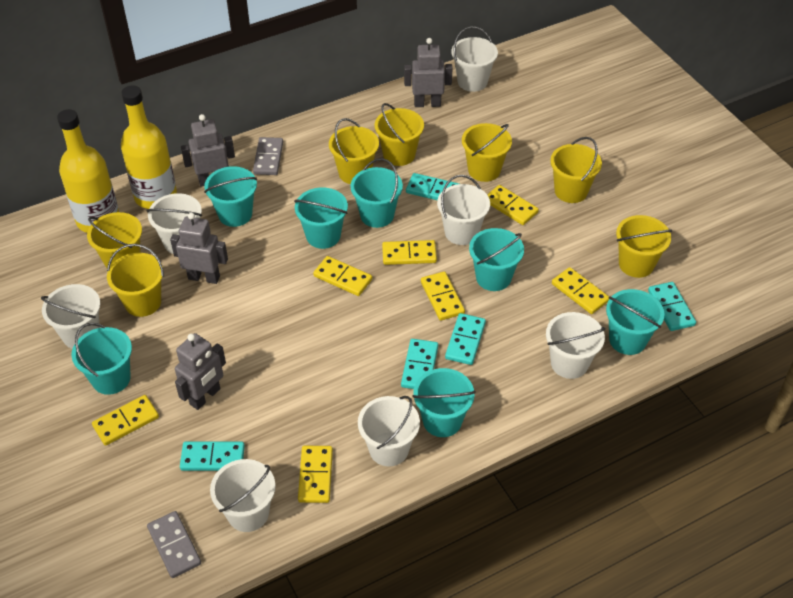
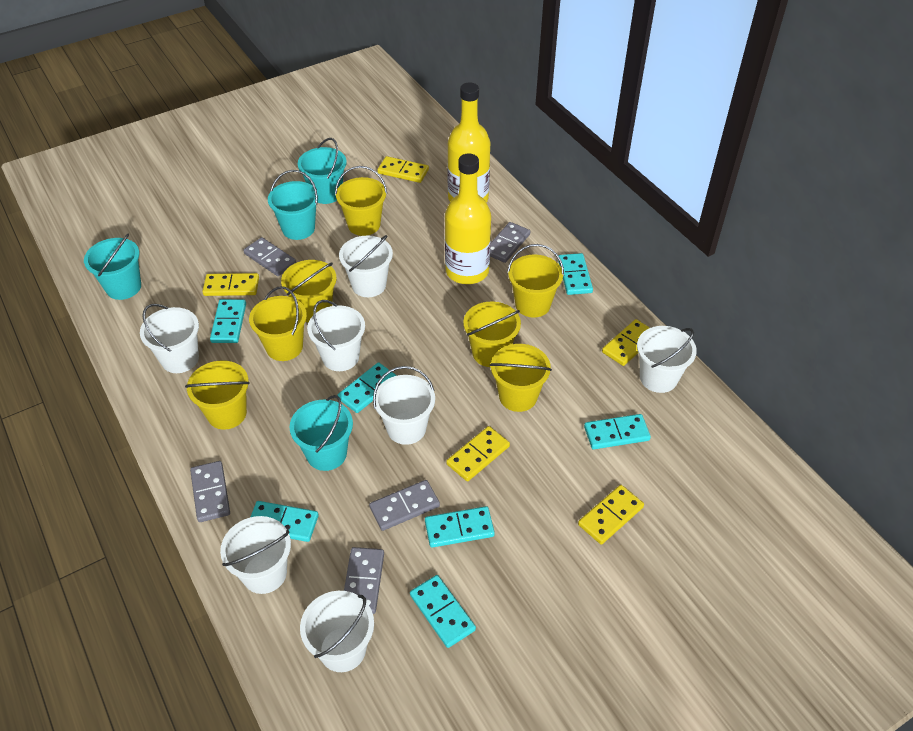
grey domino: 2 -> 5
grey robot: 4 -> 0
turquoise bucket: 7 -> 4
turquoise domino: 5 -> 7
yellow domino: 7 -> 5

